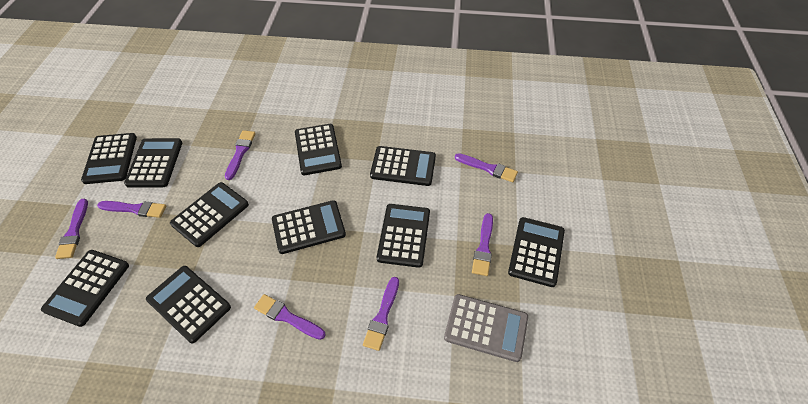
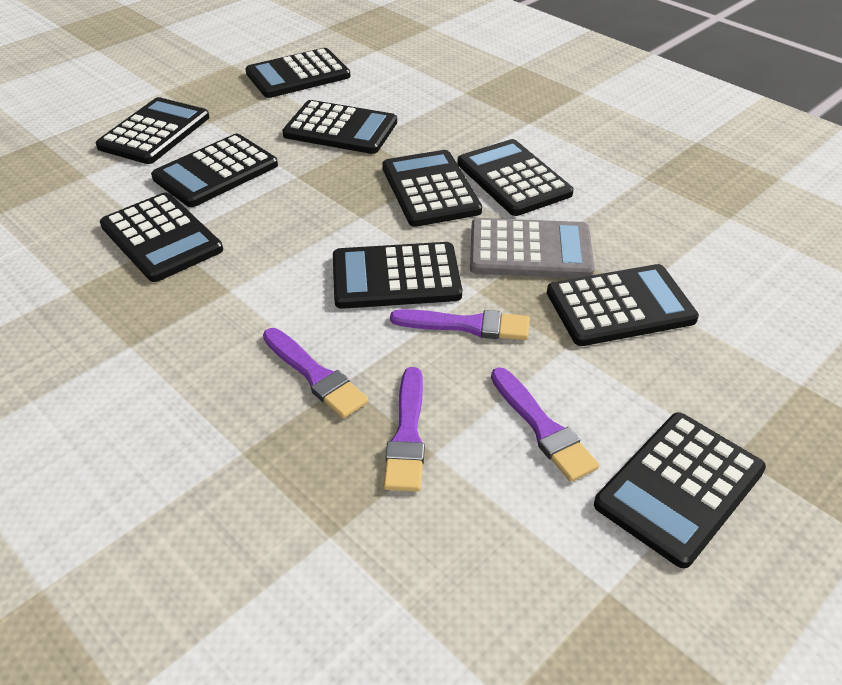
purple brush: 7 -> 4

